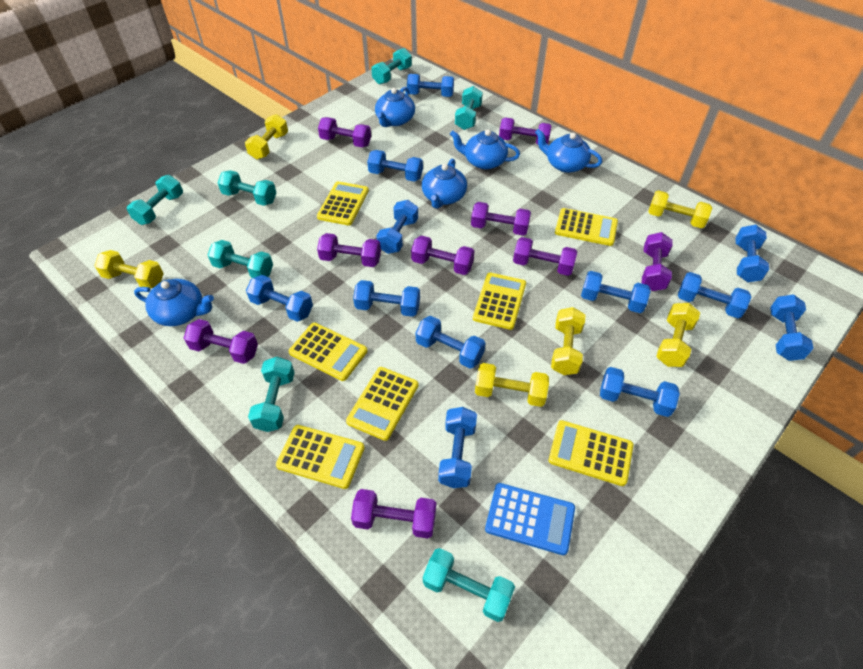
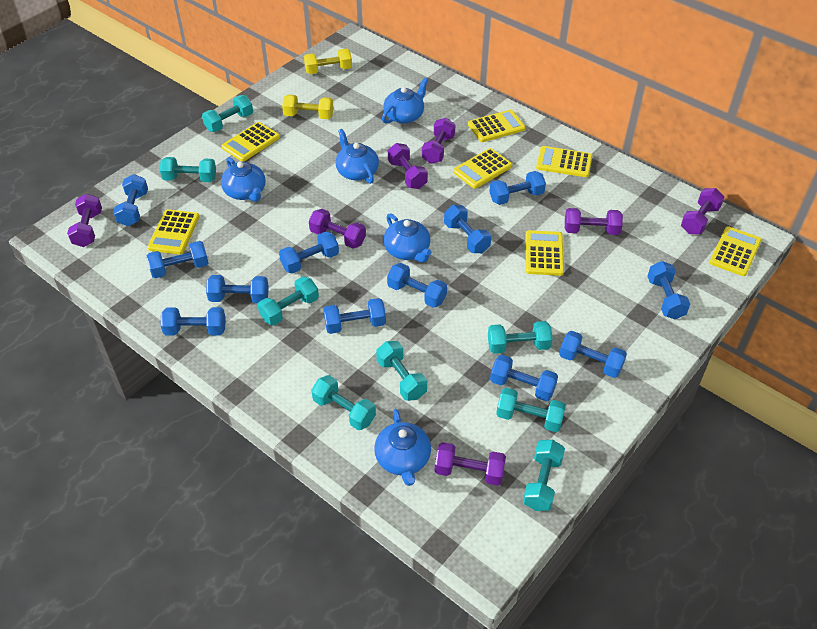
blue calculator: 1 -> 0
purple dumbbell: 9 -> 7
turquoise dumbbell: 7 -> 8
yellow dumbbell: 6 -> 2

